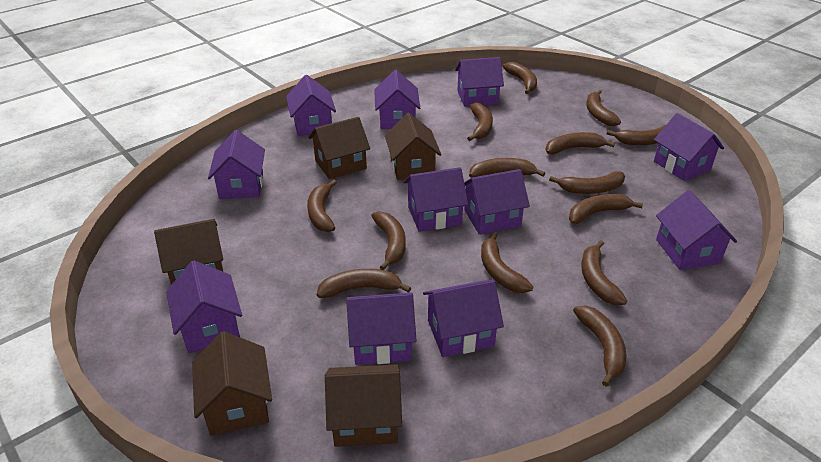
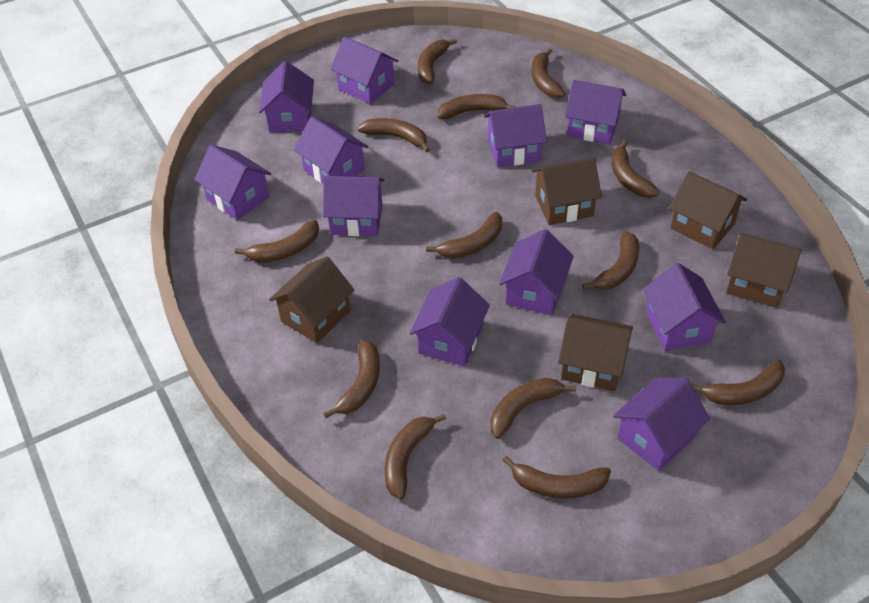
brown banana: 14 -> 13

